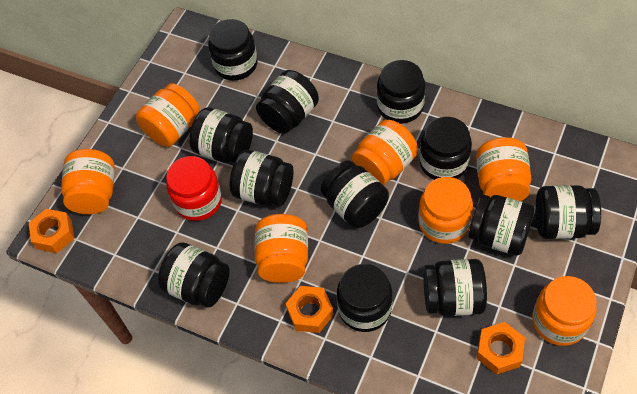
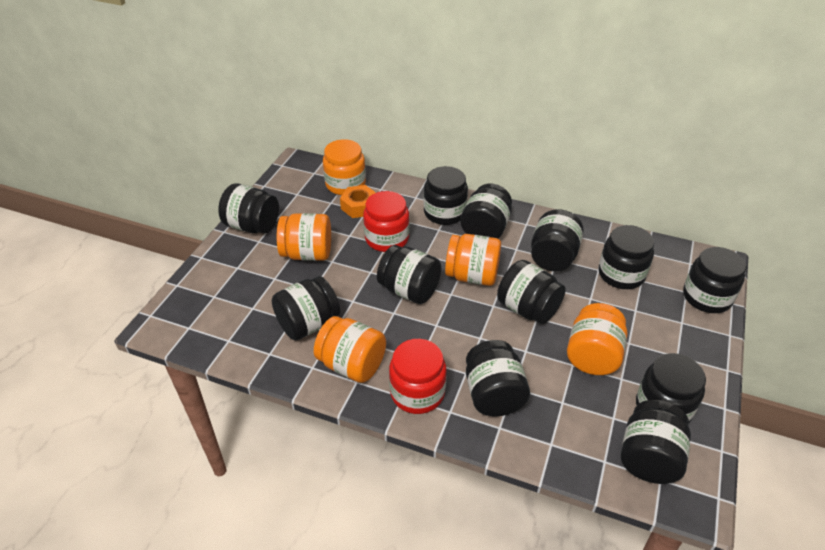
orange jar: 7 -> 5
orange nut: 3 -> 1
red jar: 1 -> 2

